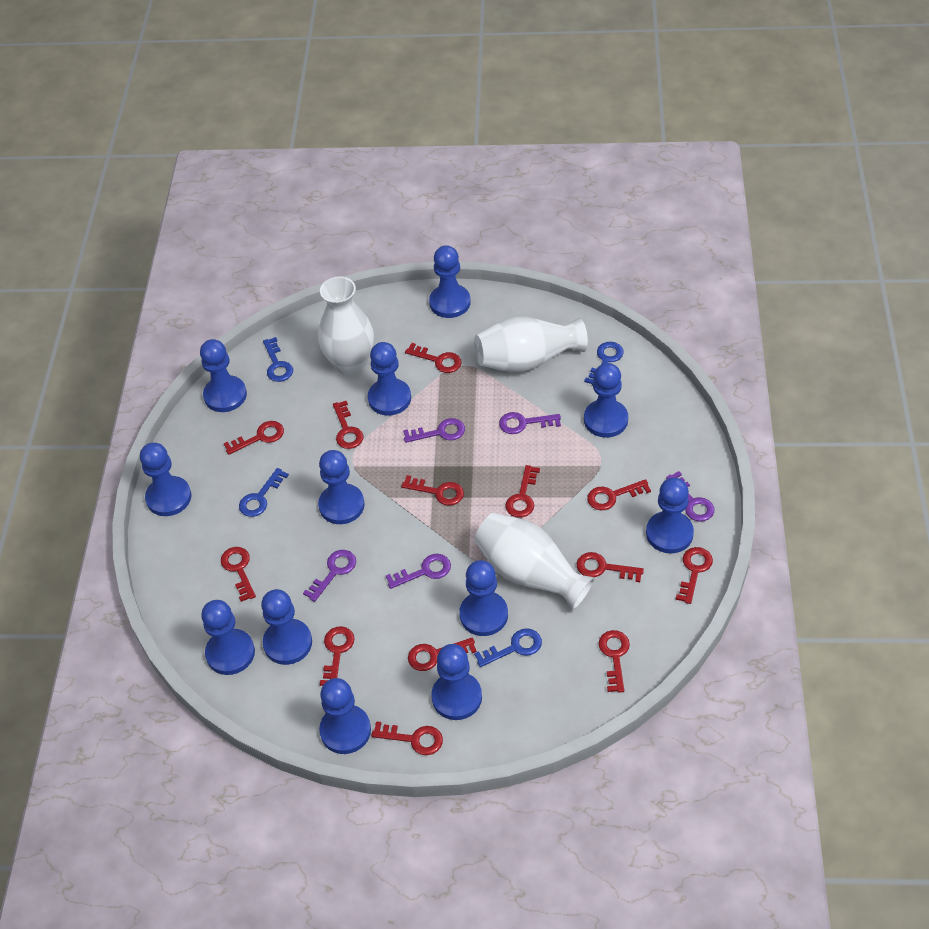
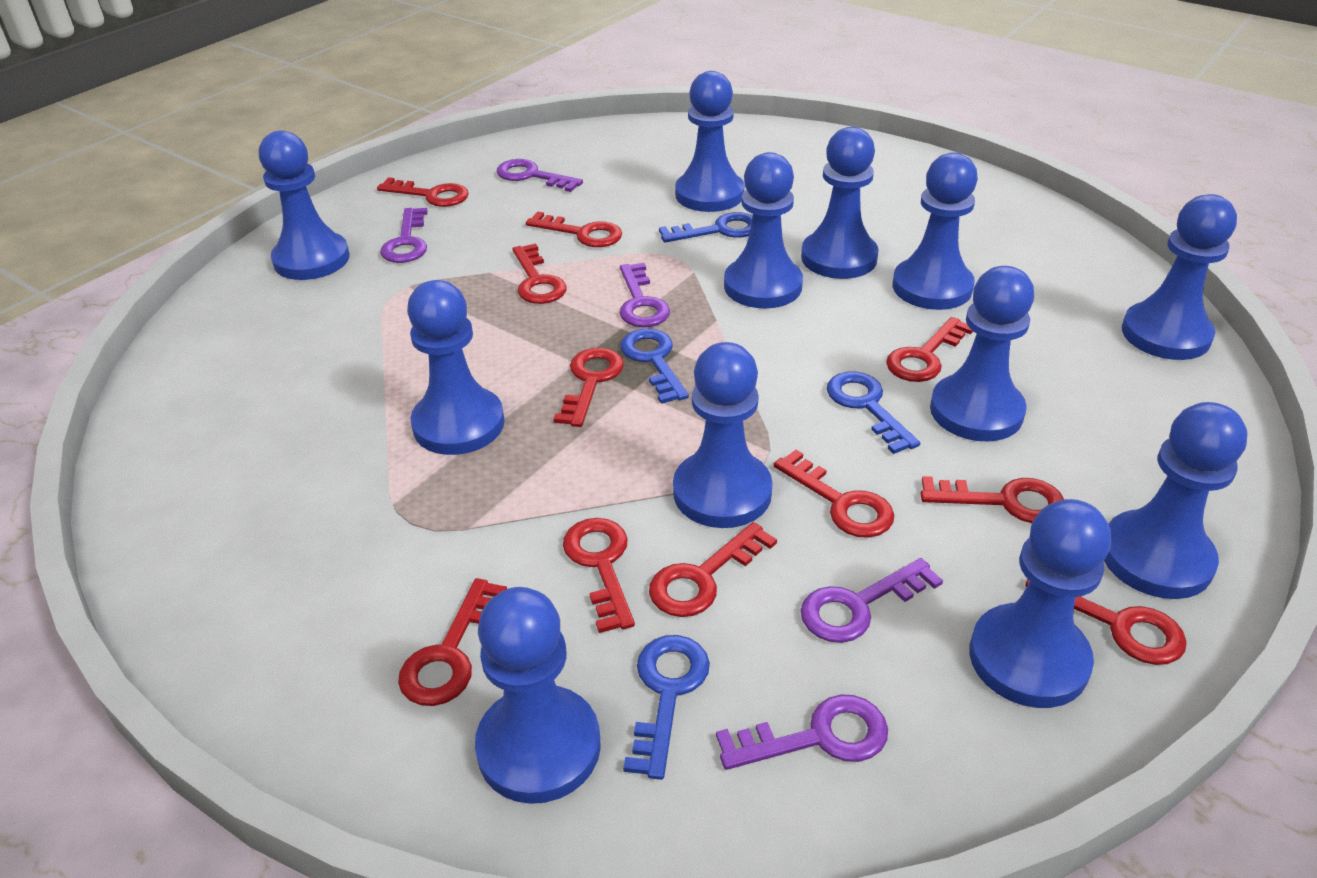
red key: 13 -> 11
white vase: 3 -> 0

